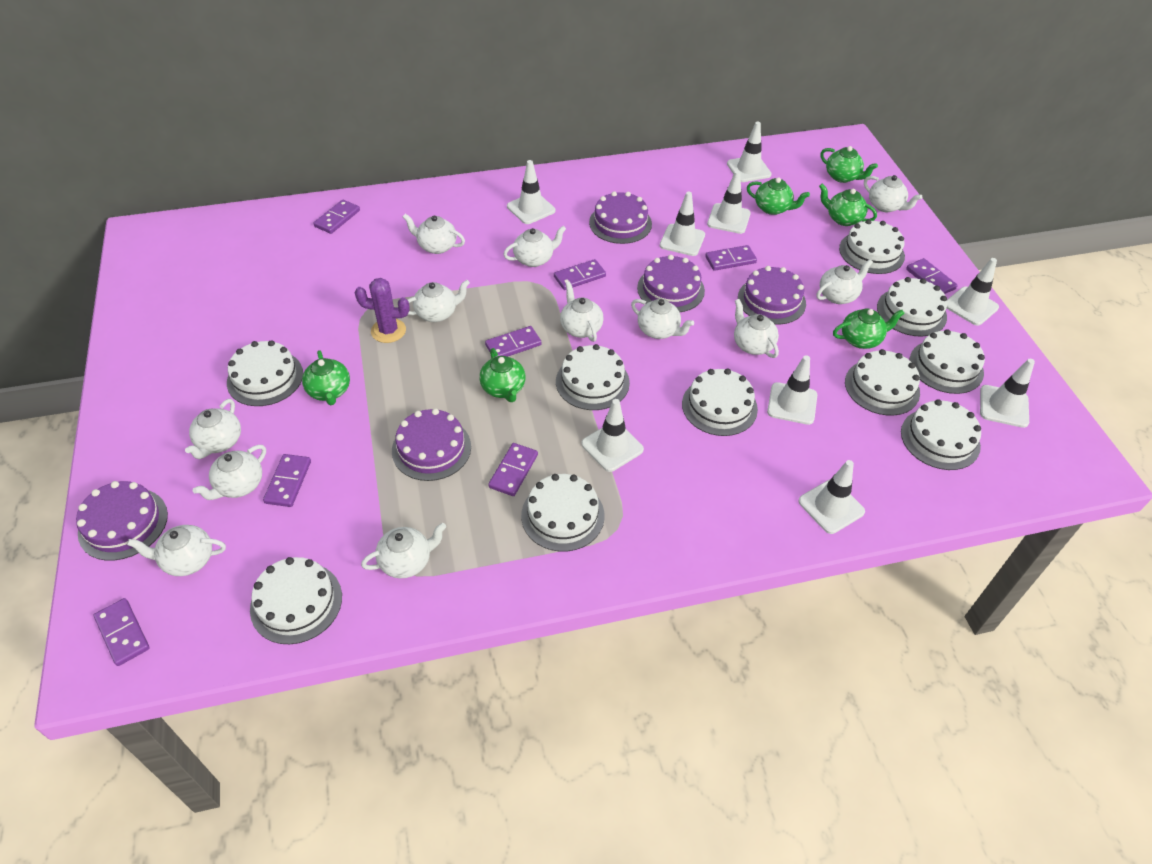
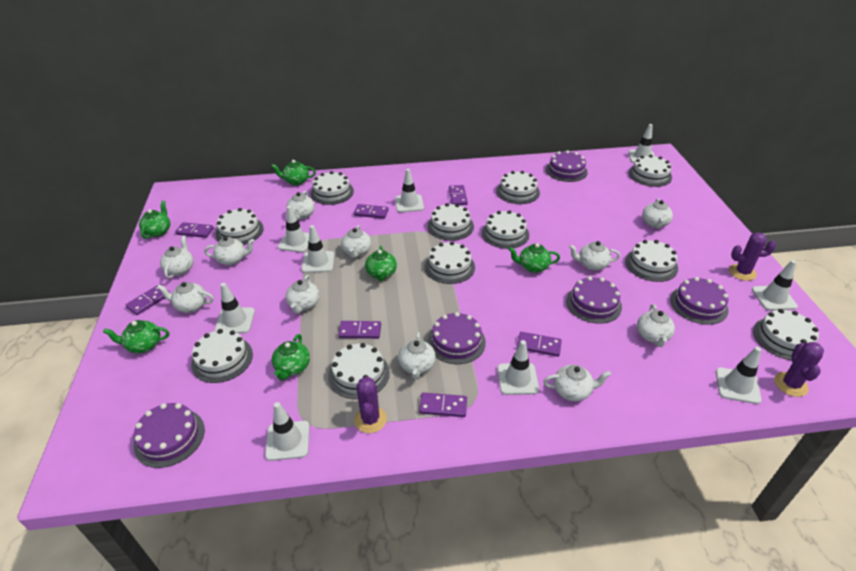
purple cactus: 1 -> 3
purple domino: 8 -> 7
white cake: 10 -> 11
white teapot: 12 -> 11

